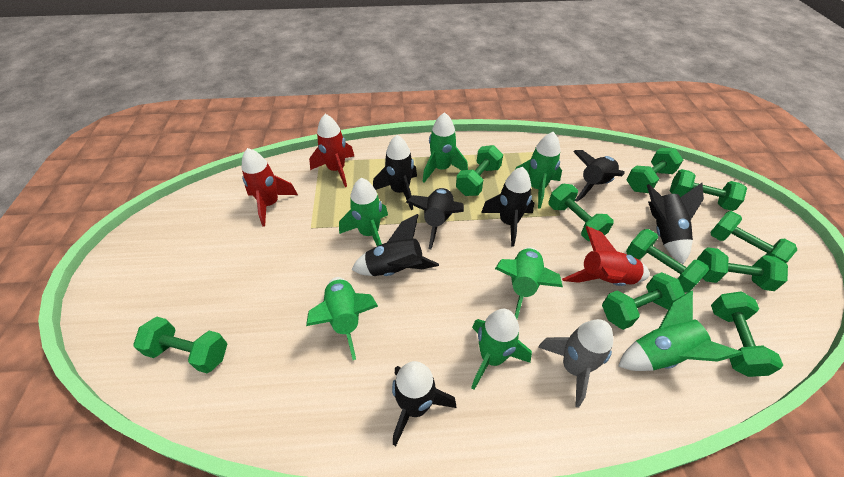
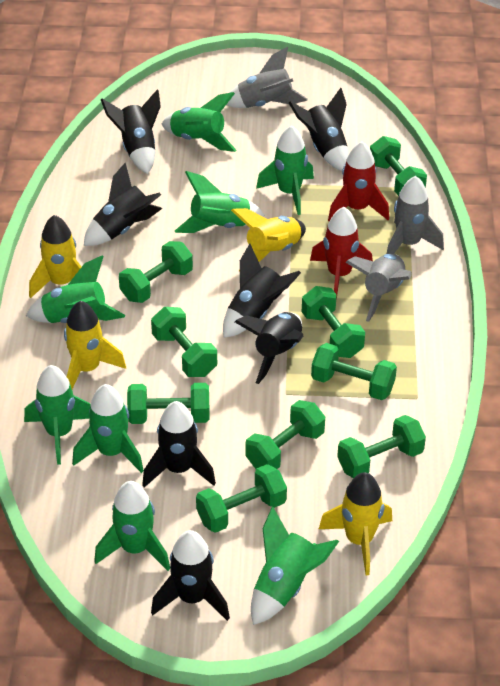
green dumbbell: 10 -> 9
green rocket: 7 -> 8
grey rocket: 1 -> 3
red rocket: 3 -> 2
yellow rocket: 0 -> 4

